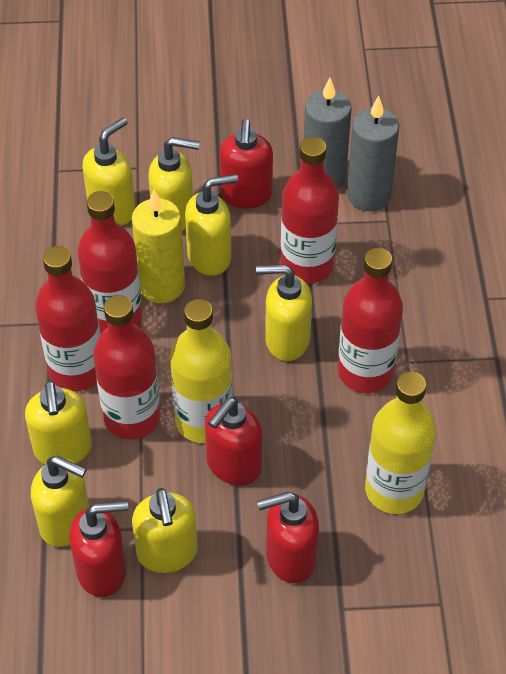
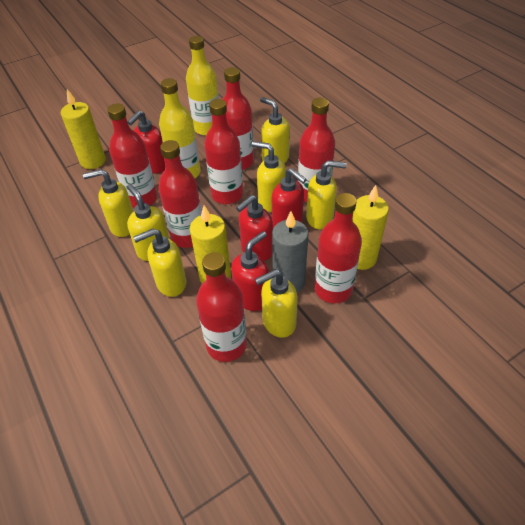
grey candle: 2 -> 1
red bottle: 5 -> 7
yellow candle: 1 -> 3

